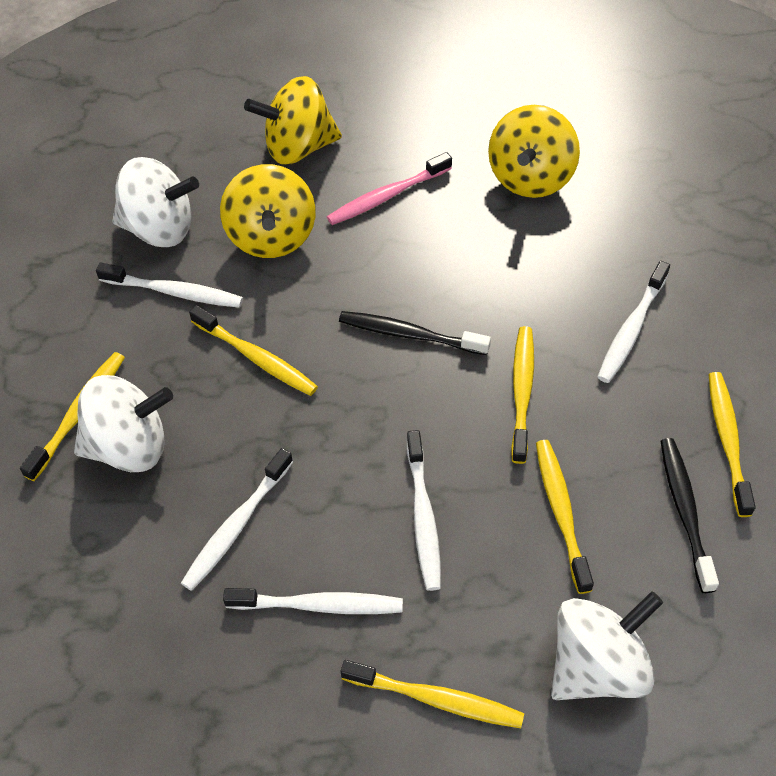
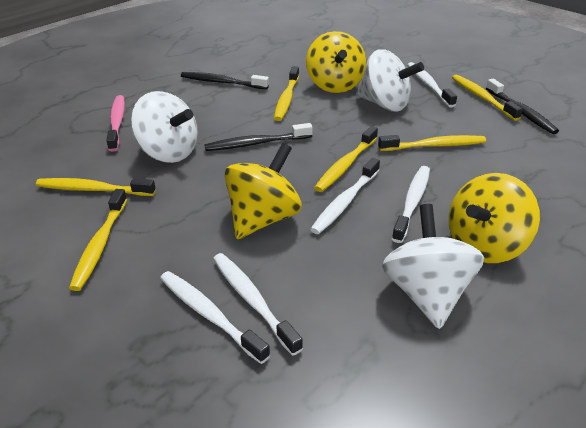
black toothbrush: 2 -> 3

